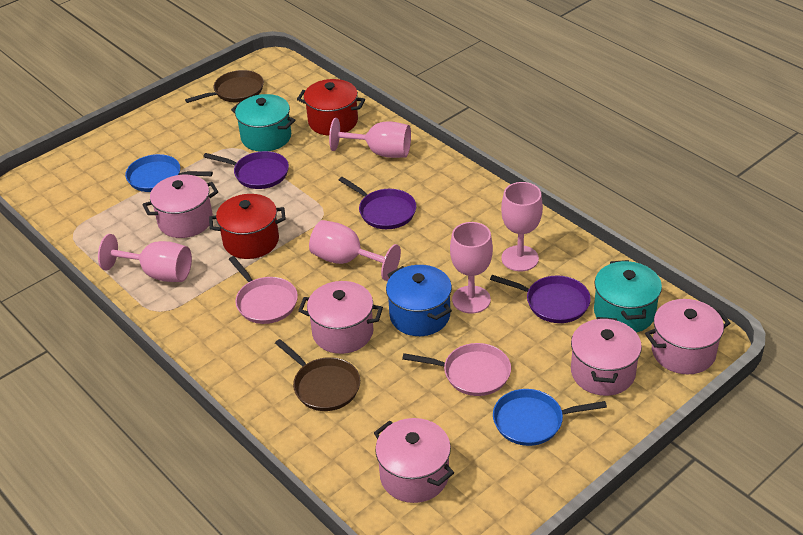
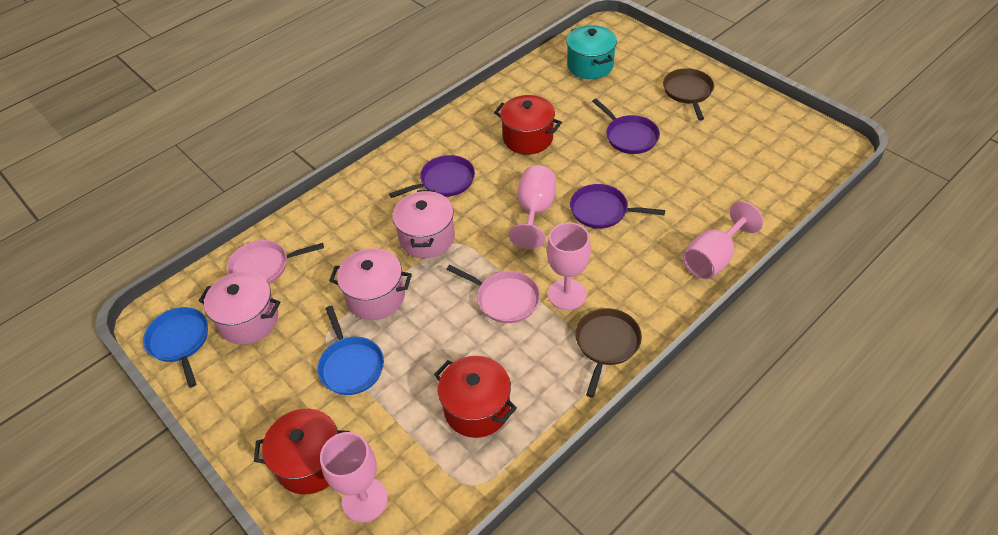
blue pot: 1 -> 0
pink goblet: 5 -> 4
pink pot: 5 -> 3
red pot: 2 -> 3
turquoise pot: 2 -> 1

